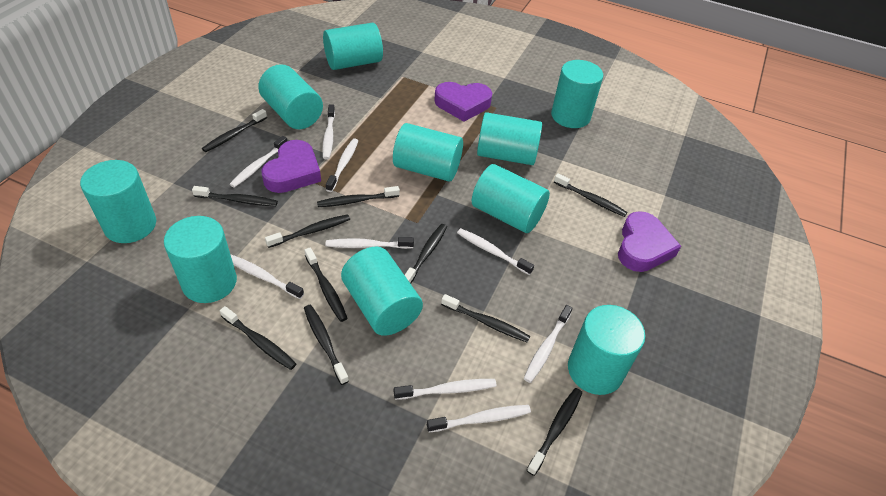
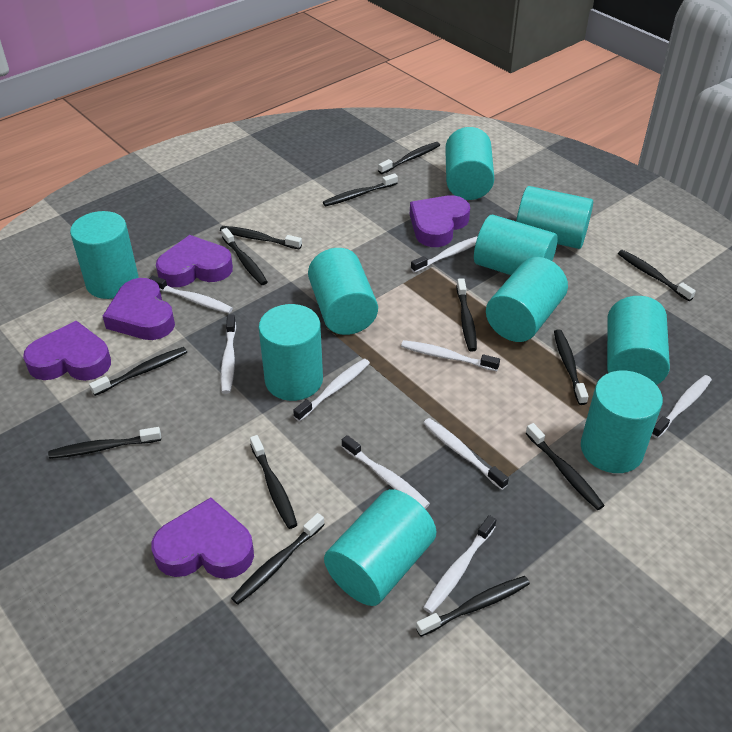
black toothbrush: 11 -> 13
purple heart: 3 -> 5

